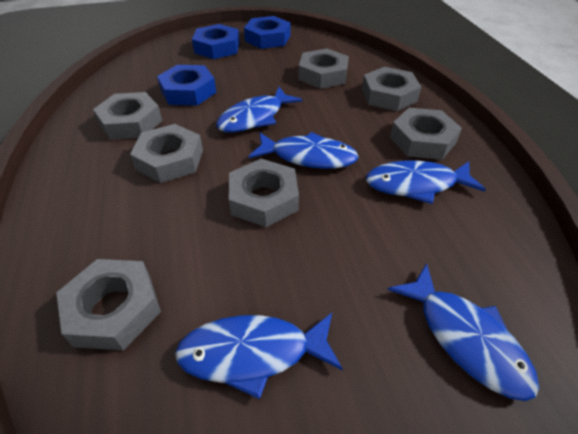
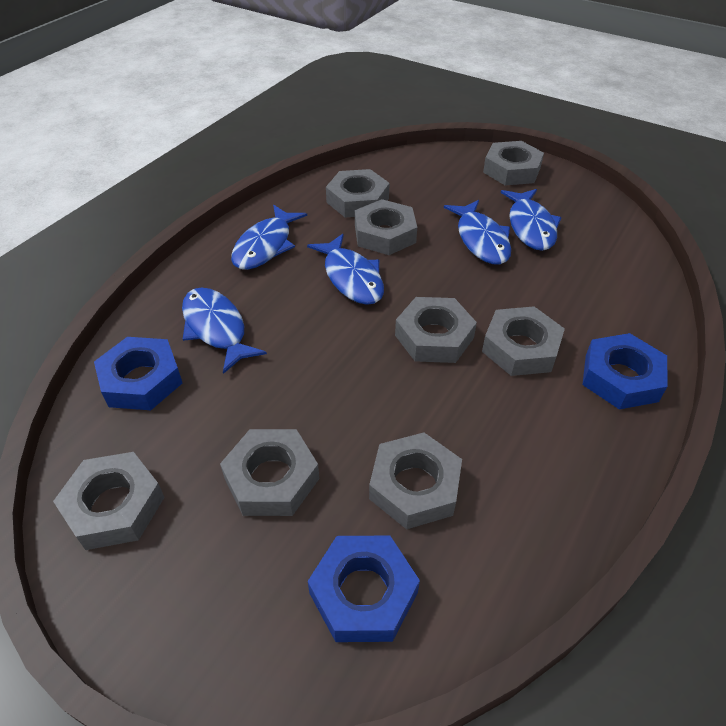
grey nut: 7 -> 8

